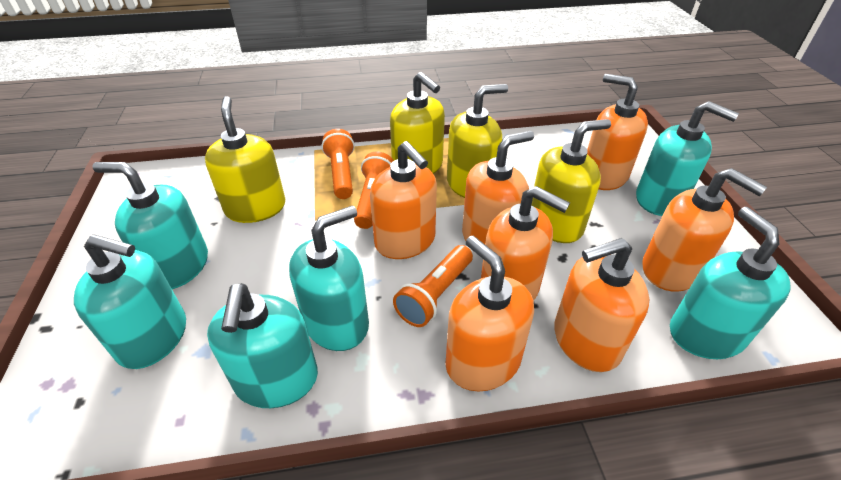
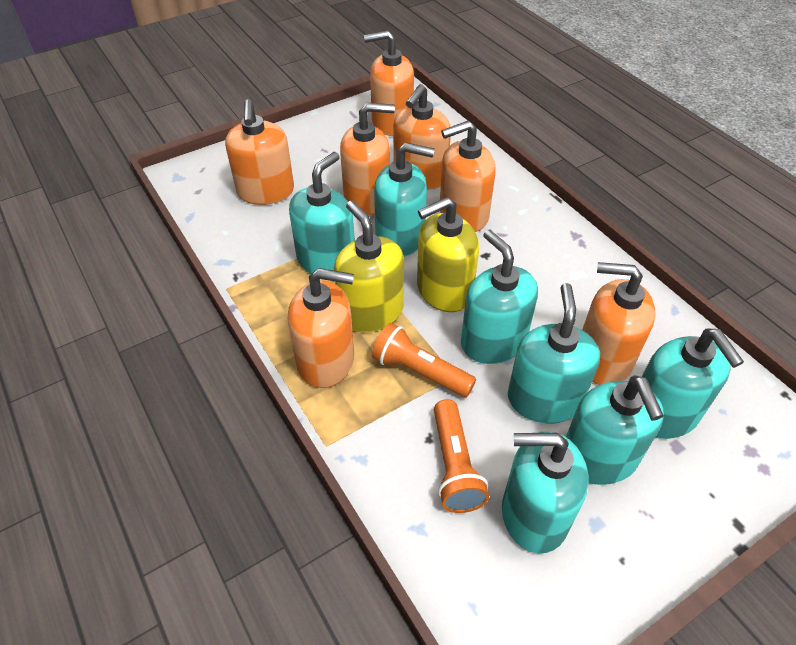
orange flashlight: 3 -> 2
turquoise soap dispenser: 6 -> 7
yellow soap dispenser: 4 -> 2

